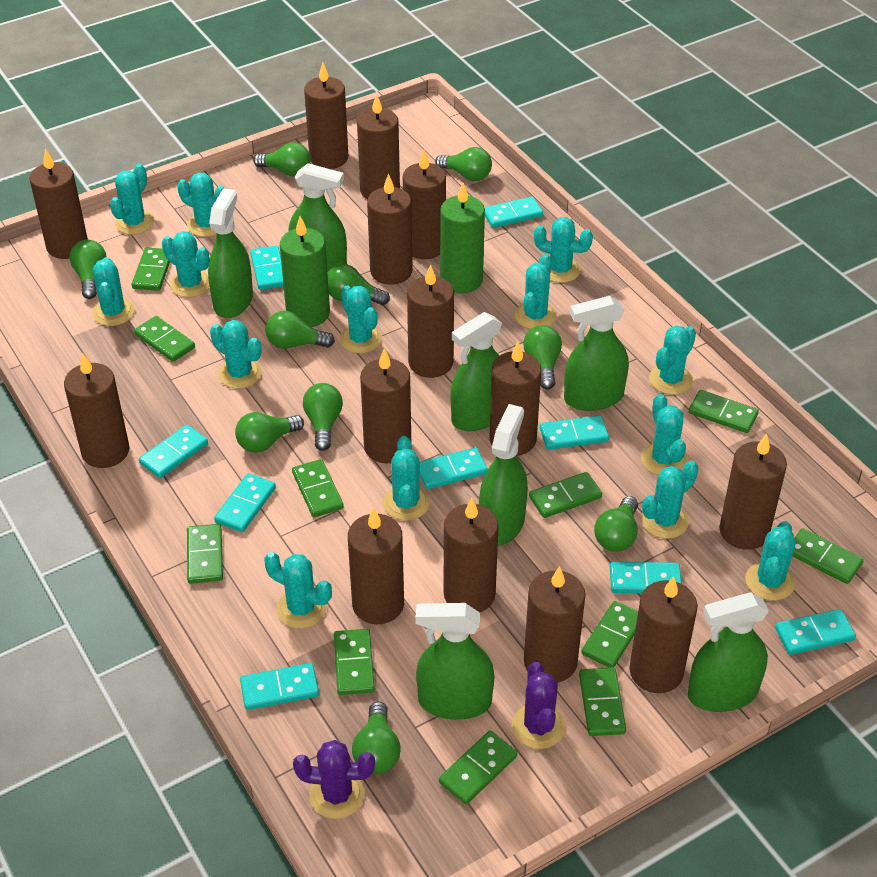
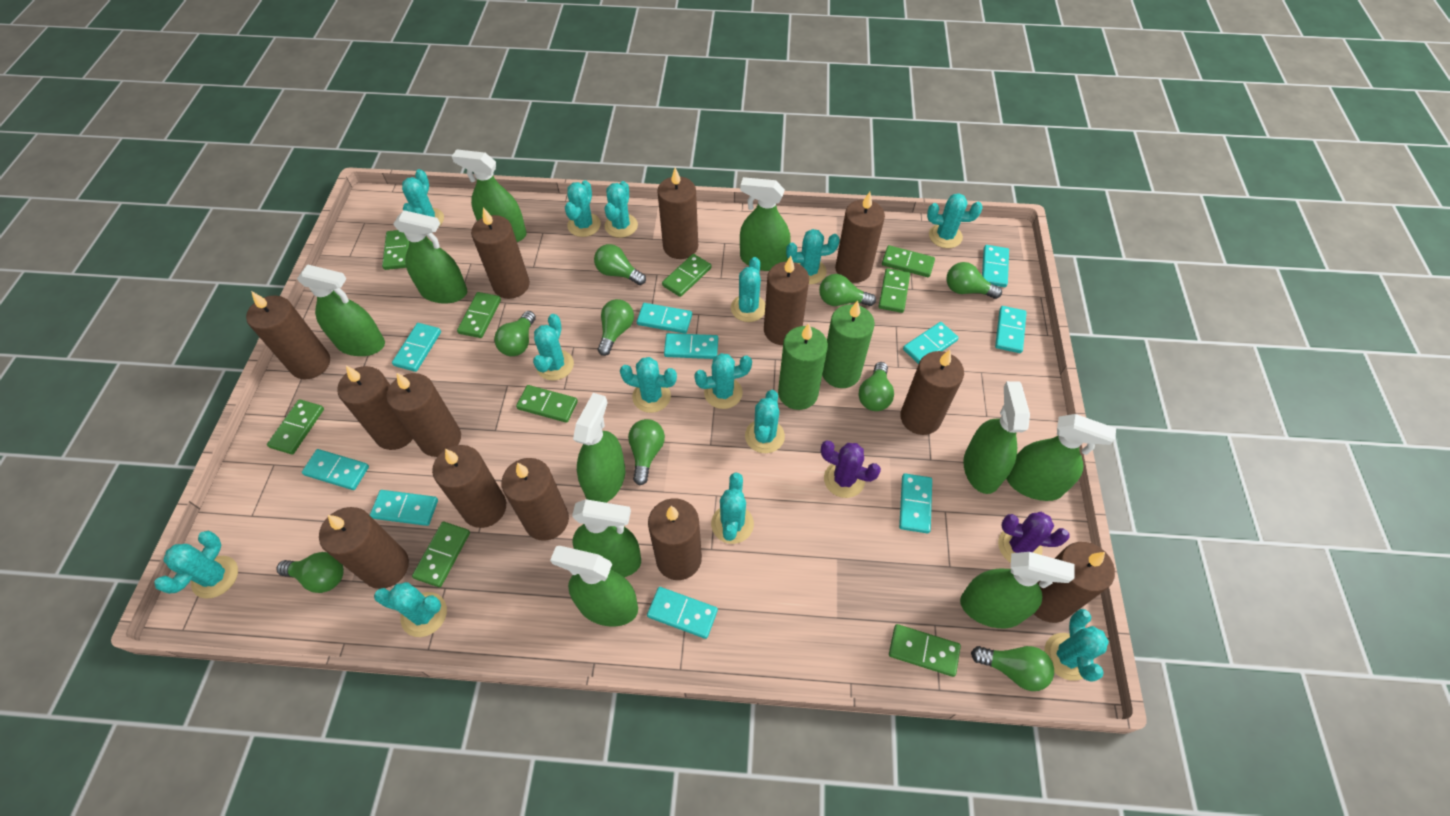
brown candle: 14 -> 13
green domino: 11 -> 9
green light bulb: 10 -> 9
green spray bottle: 7 -> 10
turquoise domino: 9 -> 10

